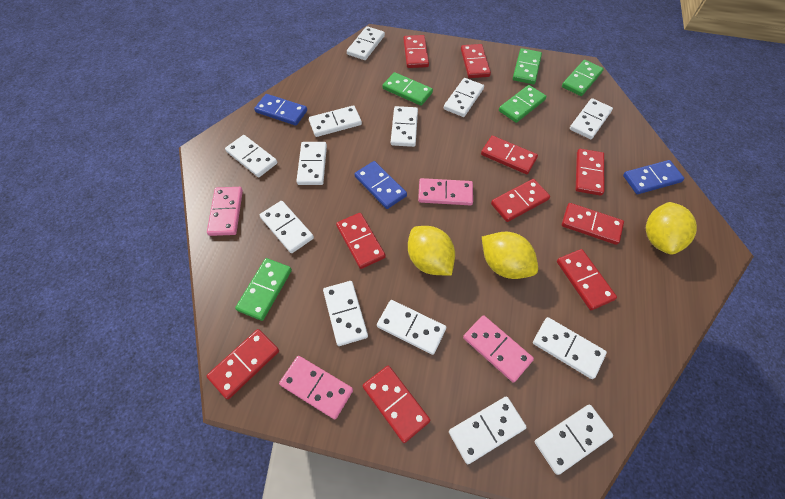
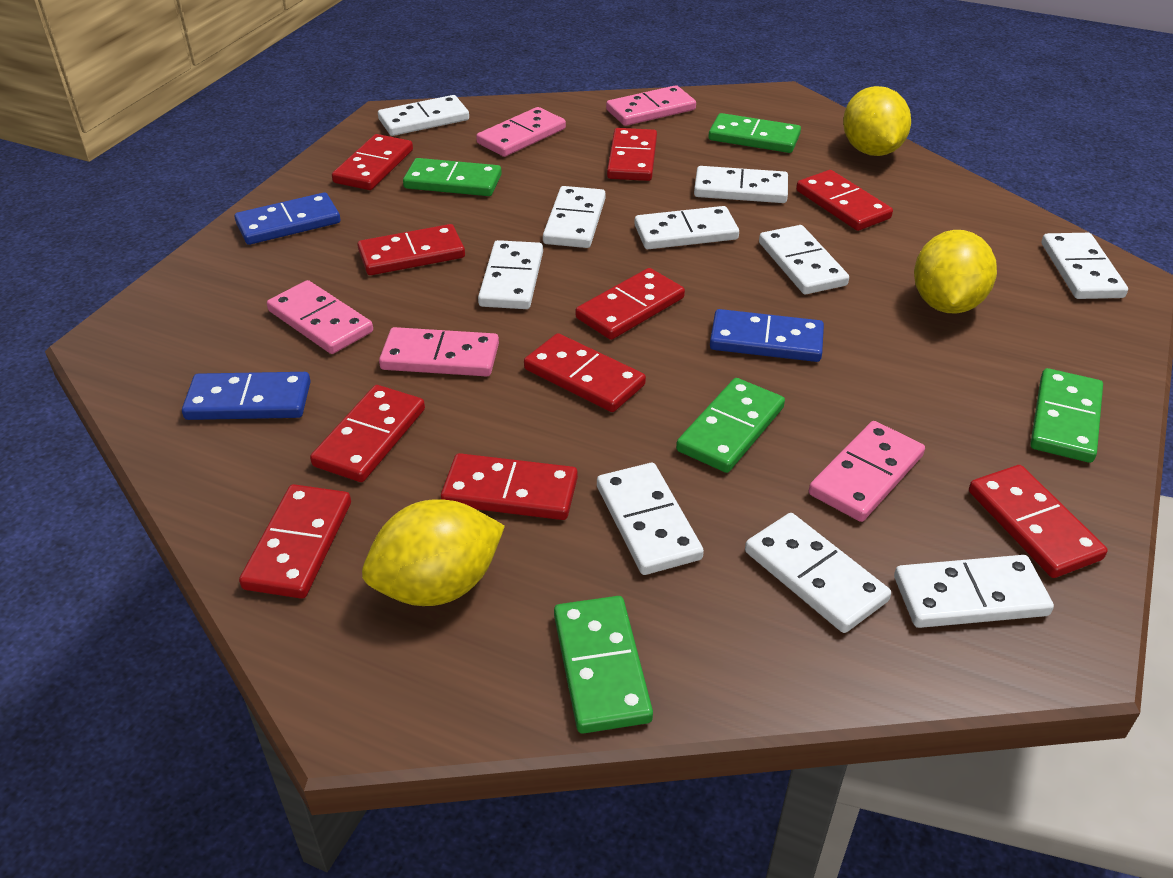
pink domino: 4 -> 5
white domino: 13 -> 10

